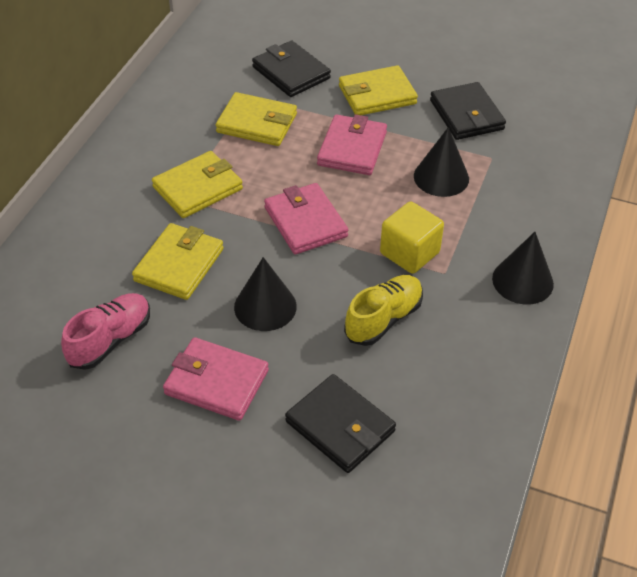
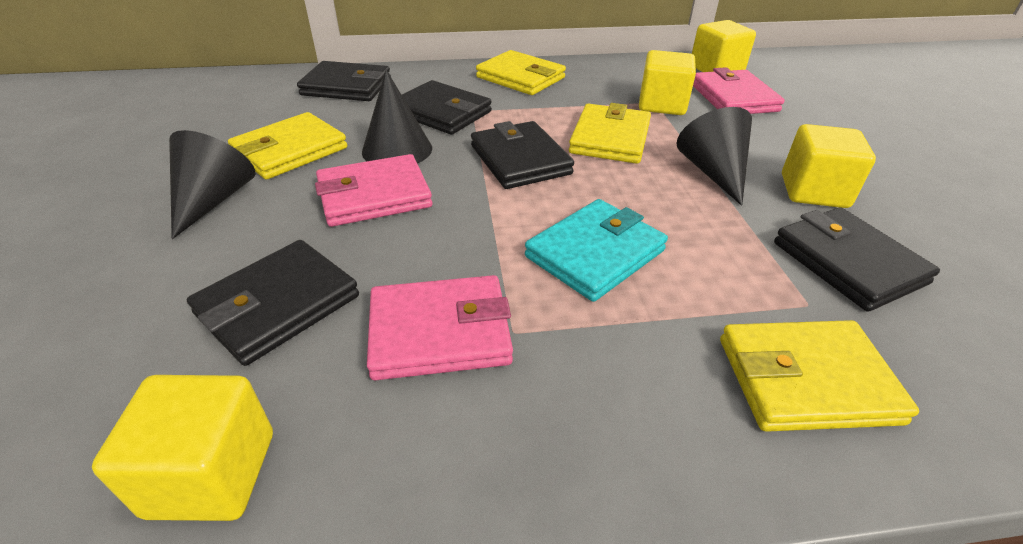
black wallet: 3 -> 5
pink shoe: 1 -> 0
turquoise wallet: 0 -> 1
yellow cube: 1 -> 4
yellow shoe: 1 -> 0

